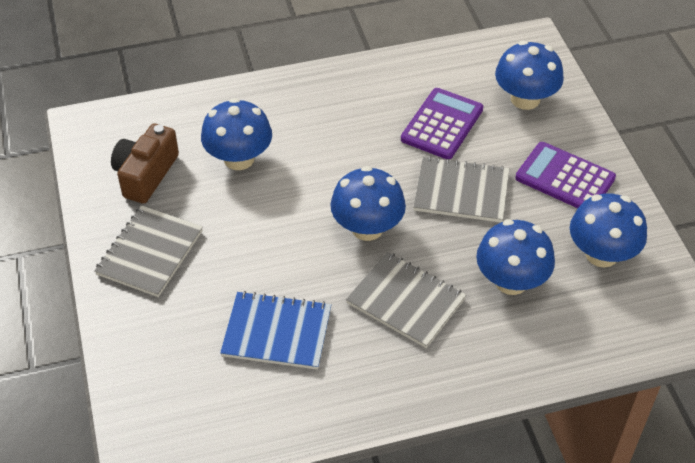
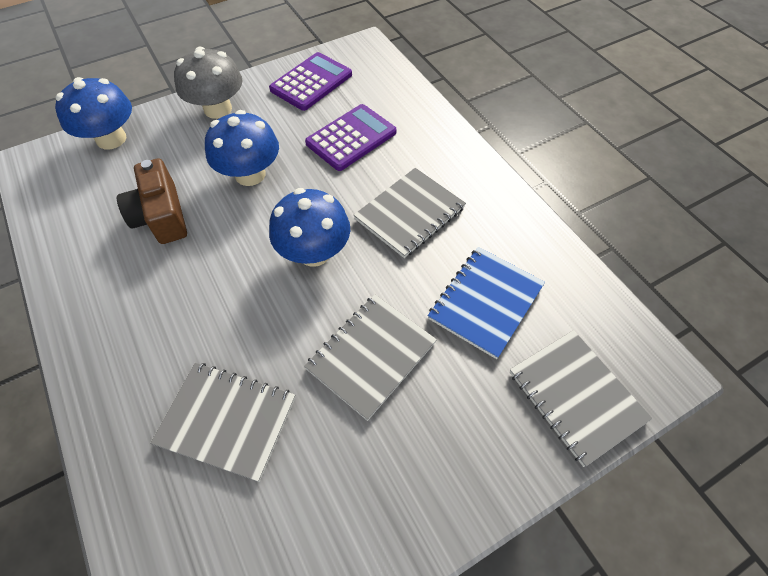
blue mushroom: 5 -> 3
grey mushroom: 0 -> 1
grey notebook: 3 -> 4

